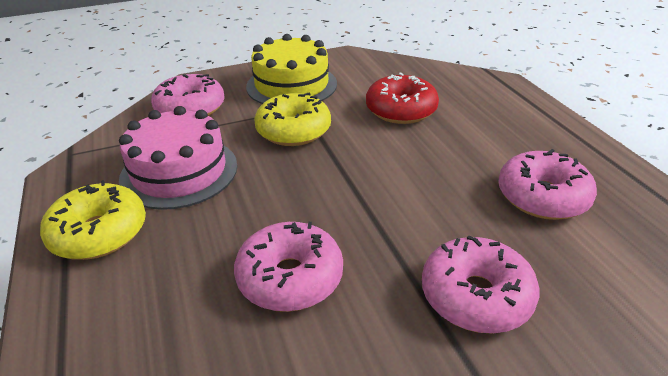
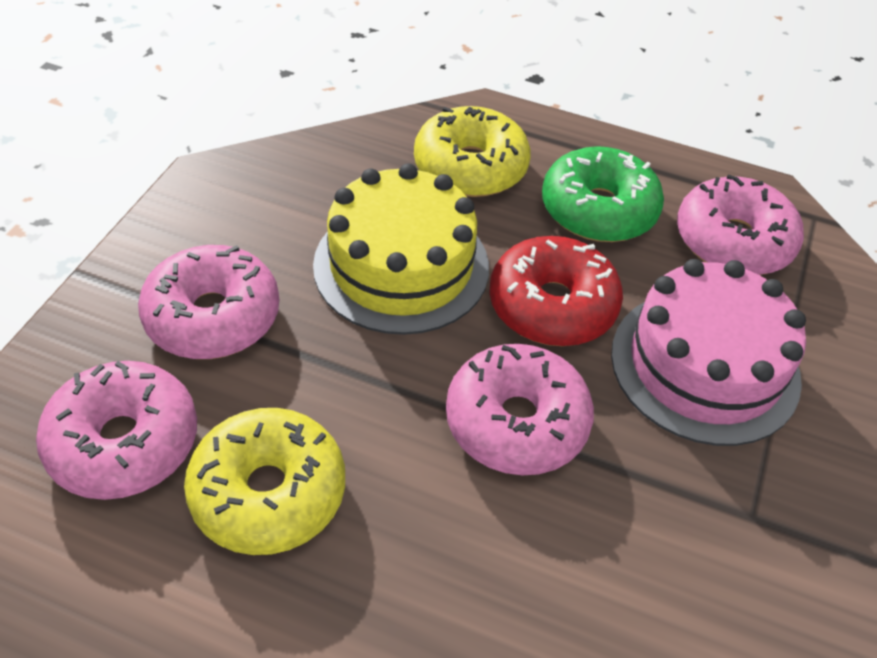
green donut: 0 -> 1

